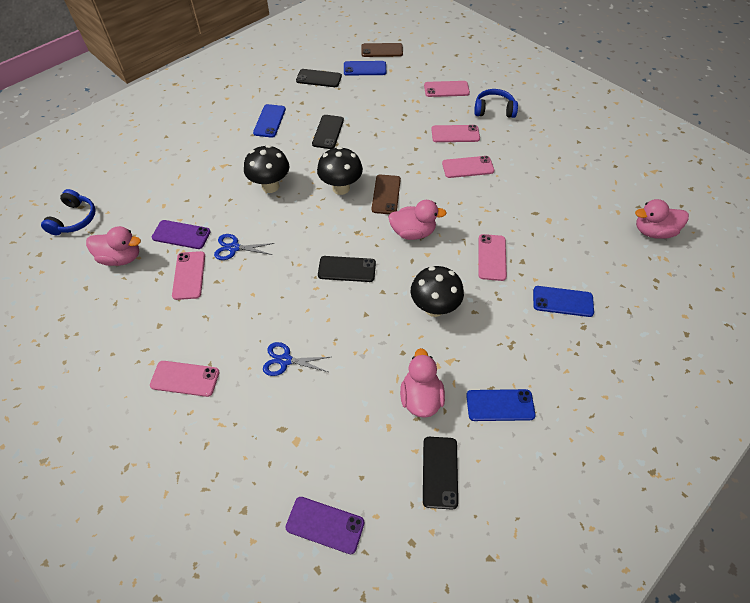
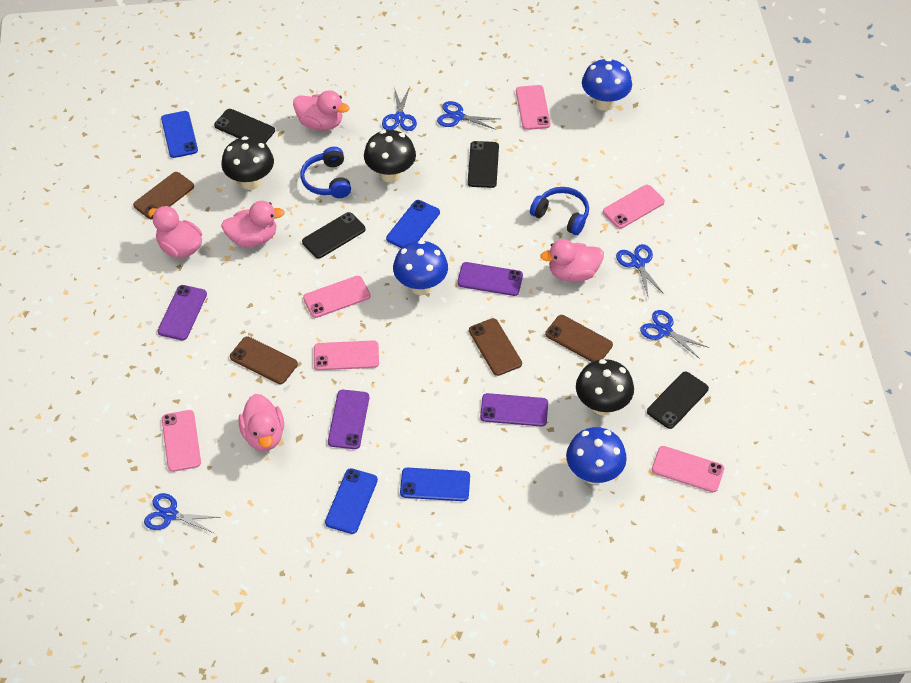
blue mushroom: 0 -> 3
blue scissors: 2 -> 5
brown phone: 2 -> 4
pink duck: 4 -> 5
purple phone: 2 -> 4

